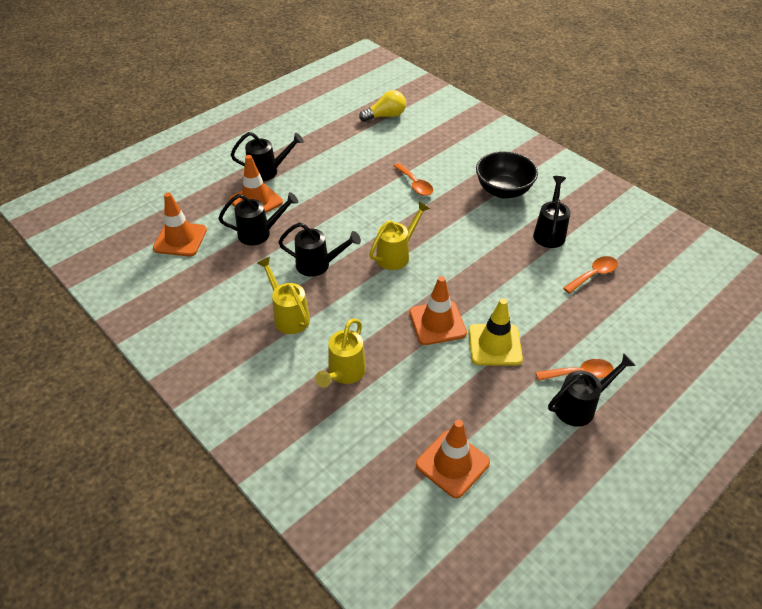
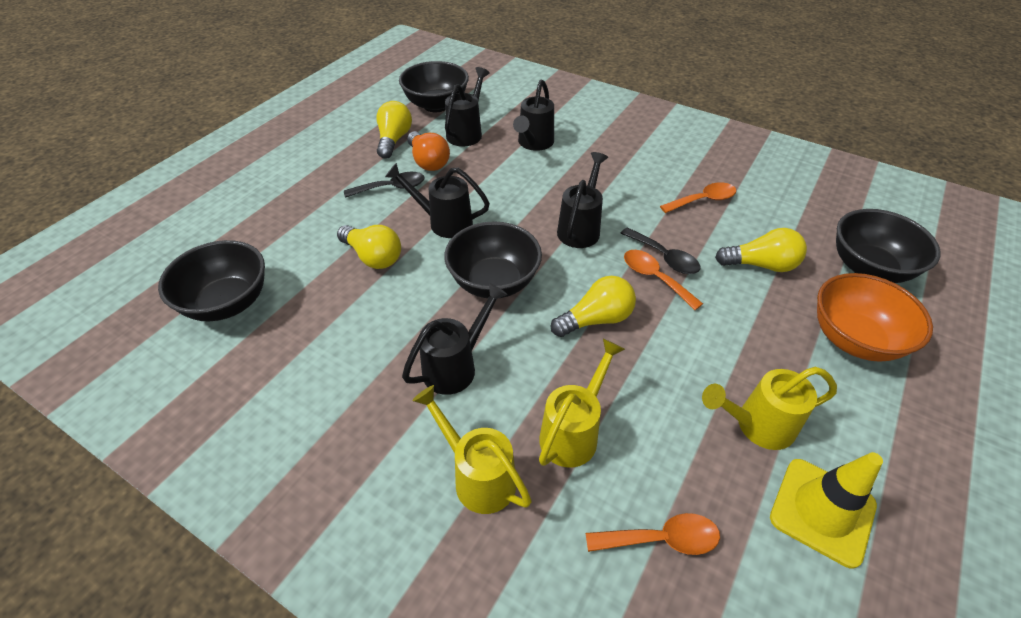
black bowl: 1 -> 4
black spoon: 0 -> 2
orange bowl: 0 -> 1
orange light bulb: 0 -> 1
orange traffic cone: 4 -> 0
yellow light bulb: 1 -> 4

